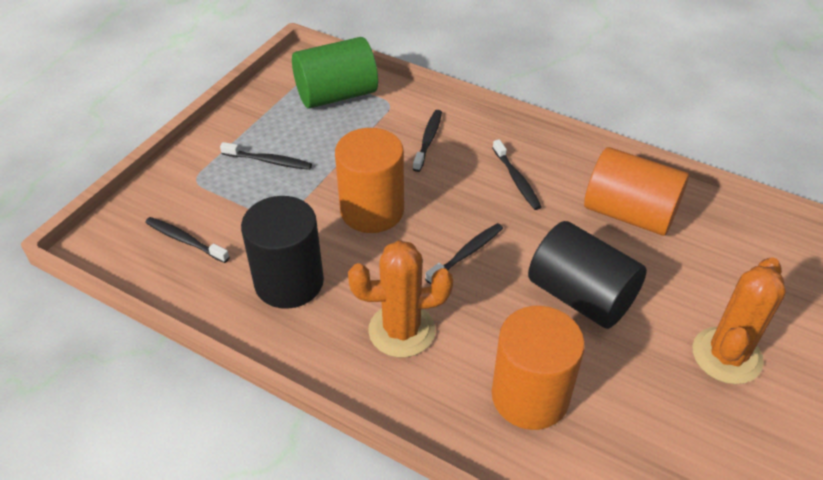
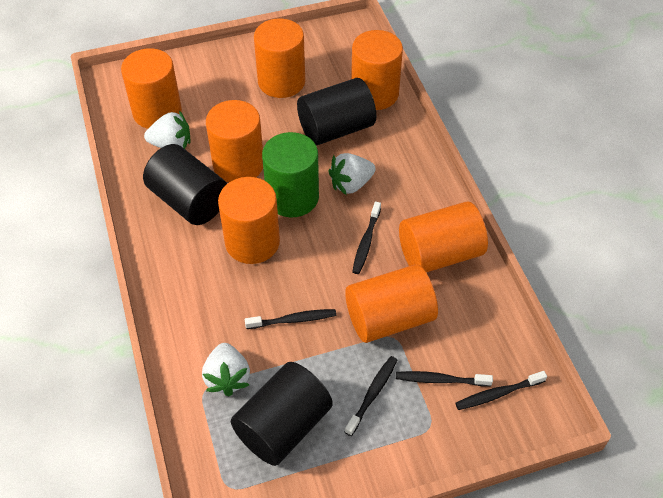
black cylinder: 2 -> 3
orange cactus: 2 -> 0
orange cylinder: 3 -> 7
white strawberry: 0 -> 3

